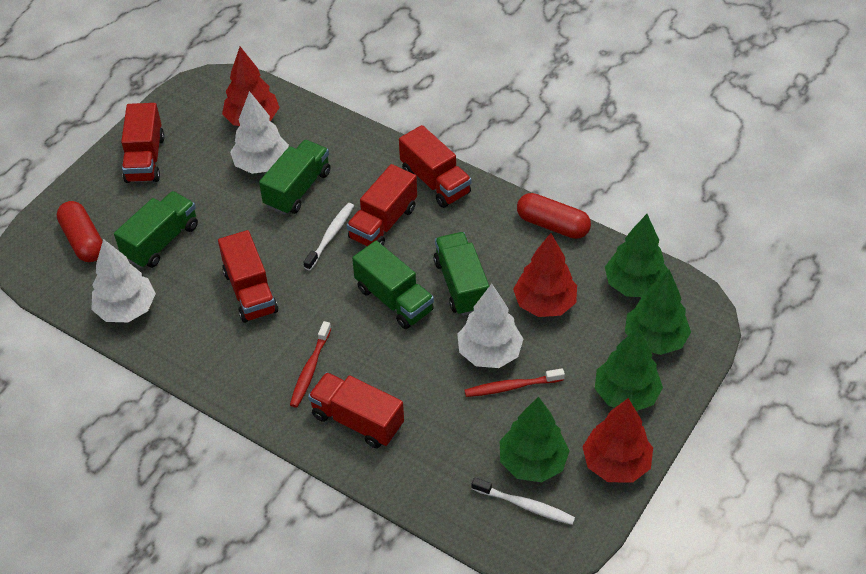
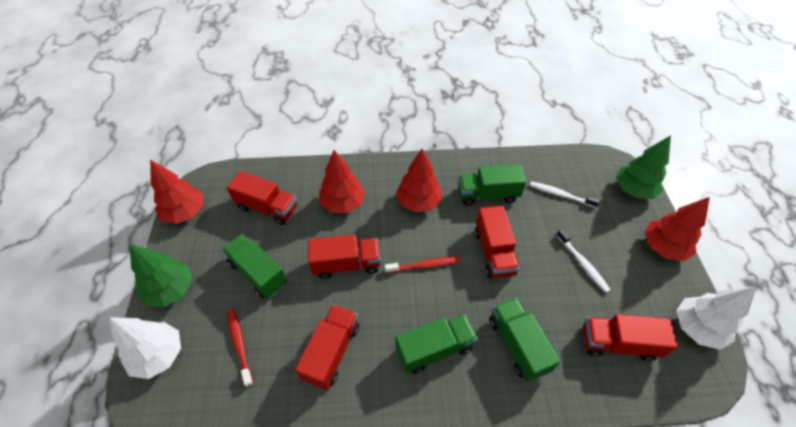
green tree: 4 -> 2
red capsule: 2 -> 0
red tree: 3 -> 4
white tree: 3 -> 2

